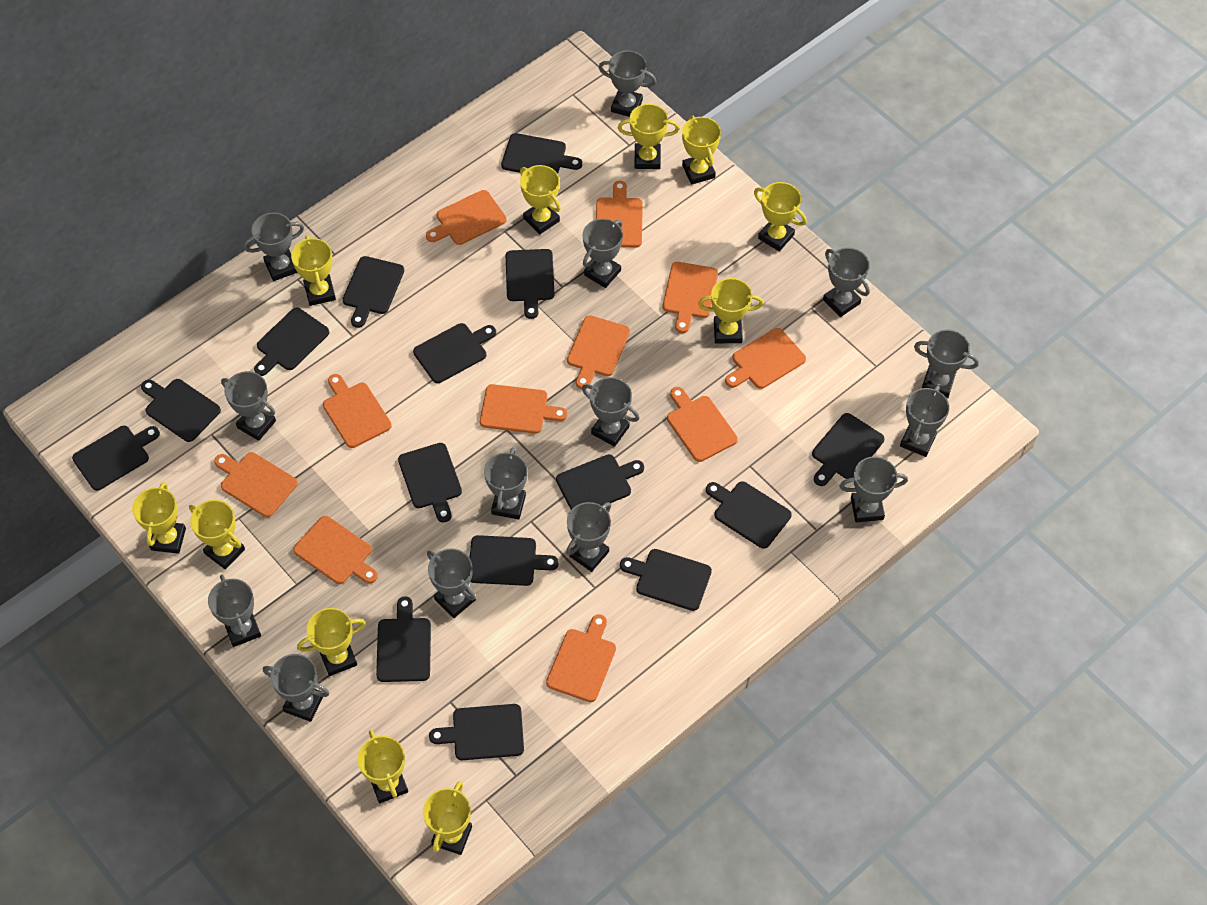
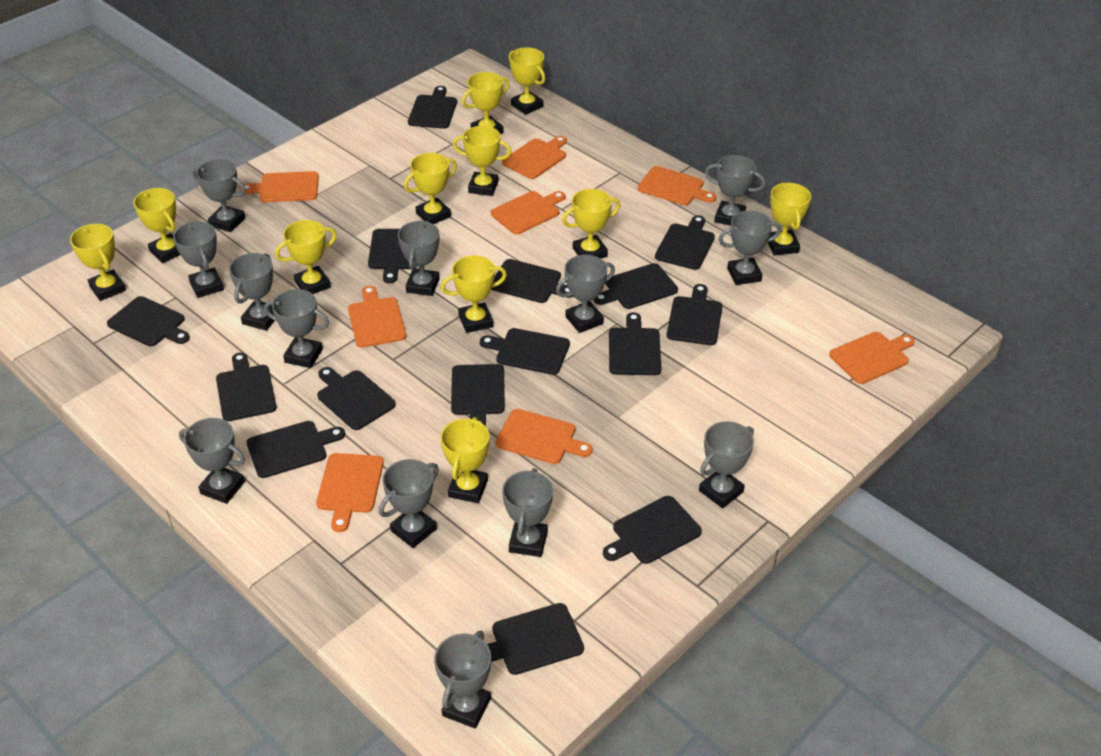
grey trophy: 14 -> 13
orange cutting board: 11 -> 8

